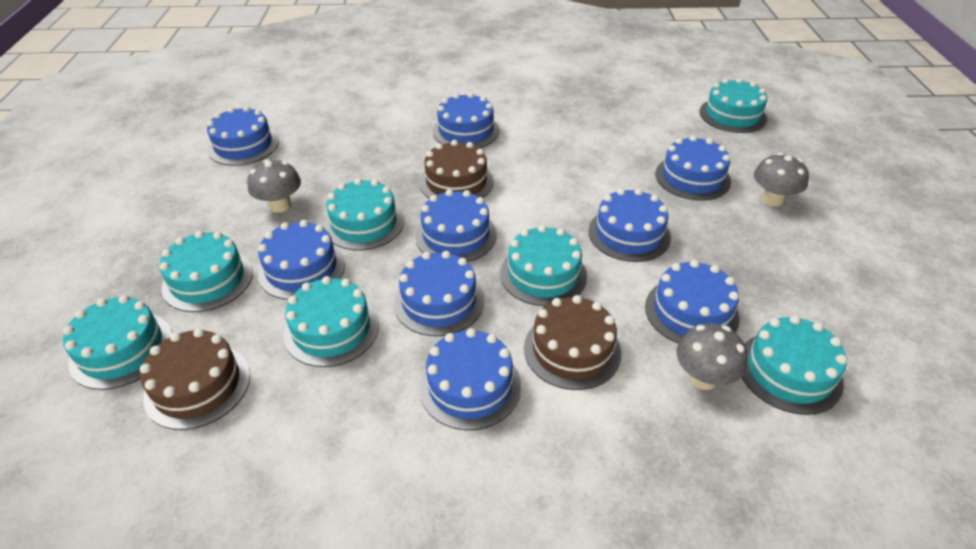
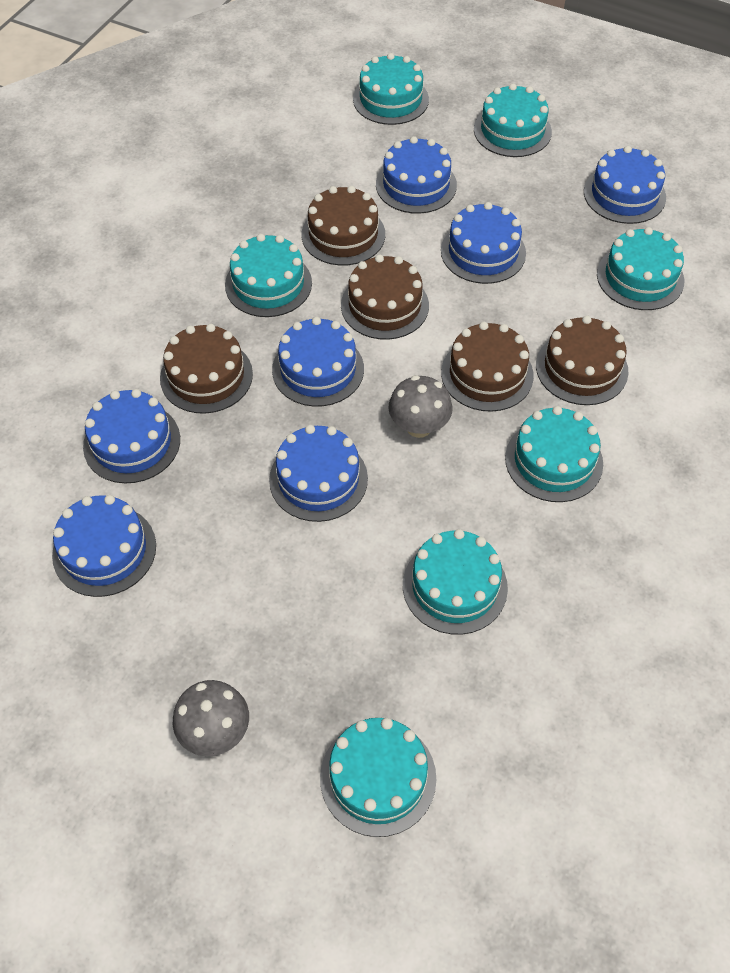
blue cake: 9 -> 7
brown cake: 3 -> 5
grey mushroom: 3 -> 2

